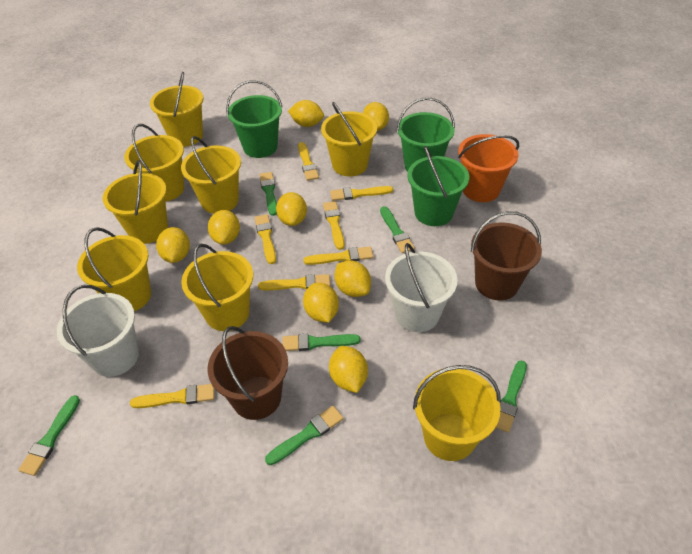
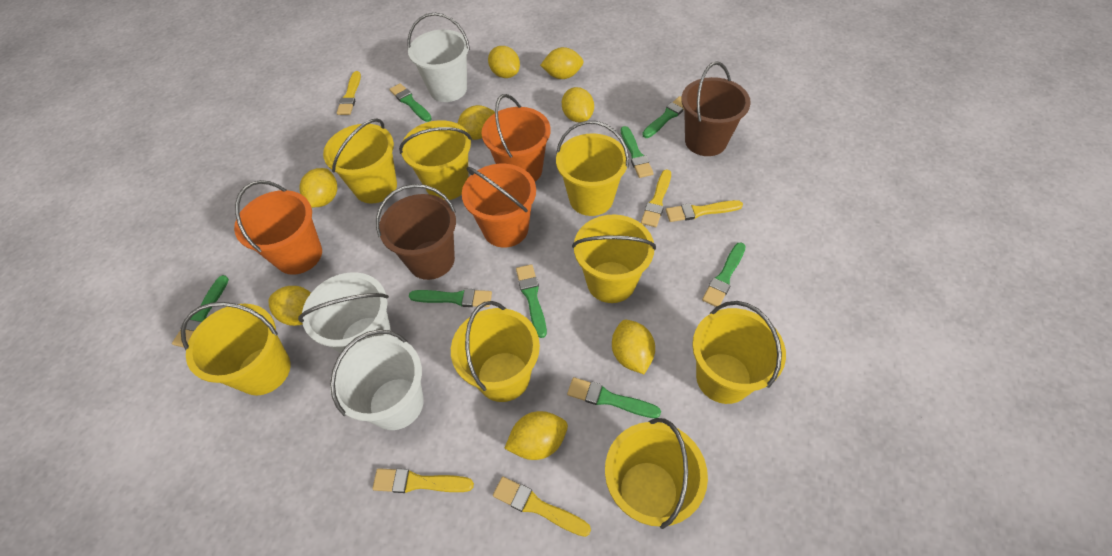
green brush: 6 -> 8
green bucket: 3 -> 0
orange bucket: 1 -> 3
white bucket: 2 -> 3
yellow brush: 7 -> 5

